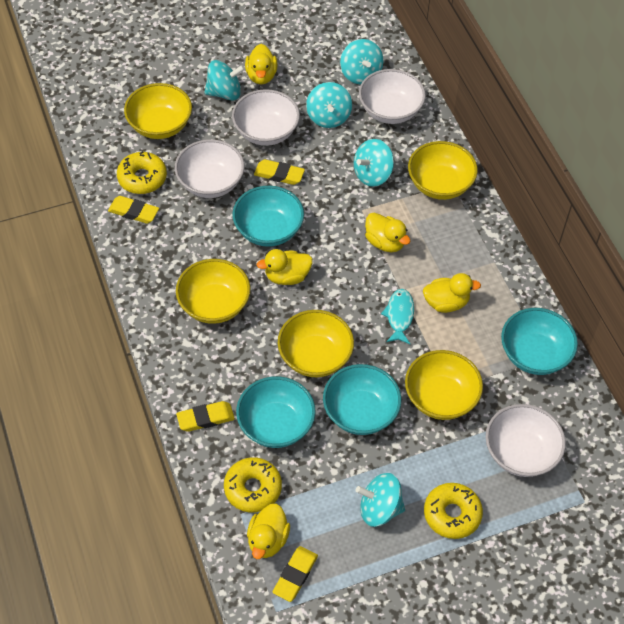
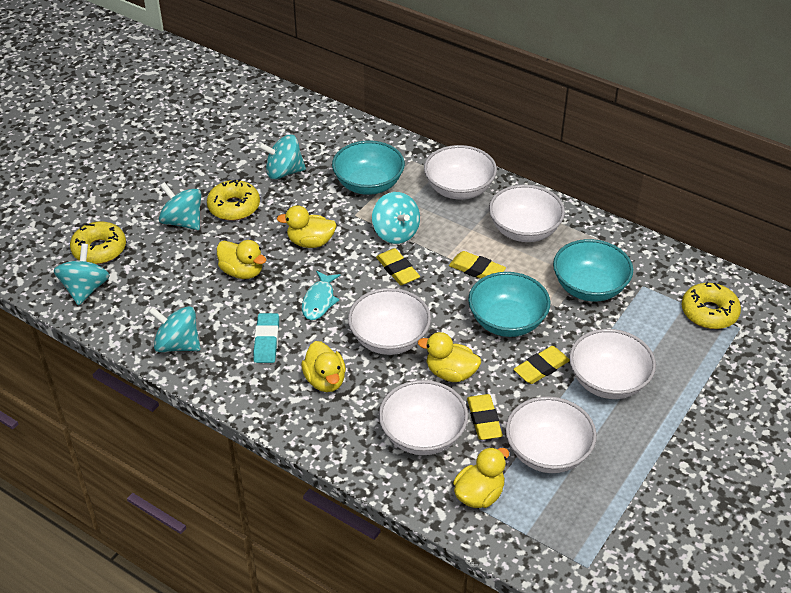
turquoise bowl: 4 -> 3
turquoise eraser: 0 -> 1
white bowl: 4 -> 6
yellow bowl: 5 -> 0

